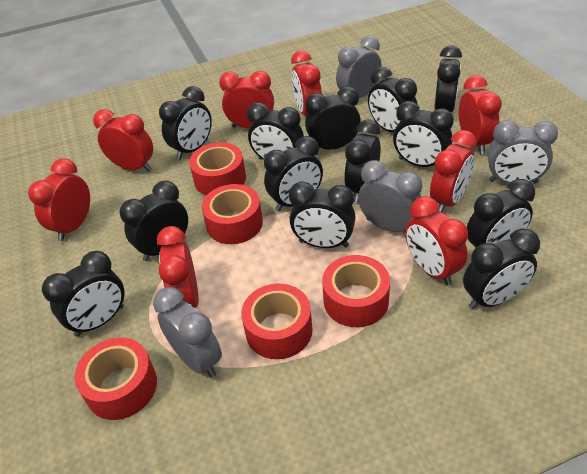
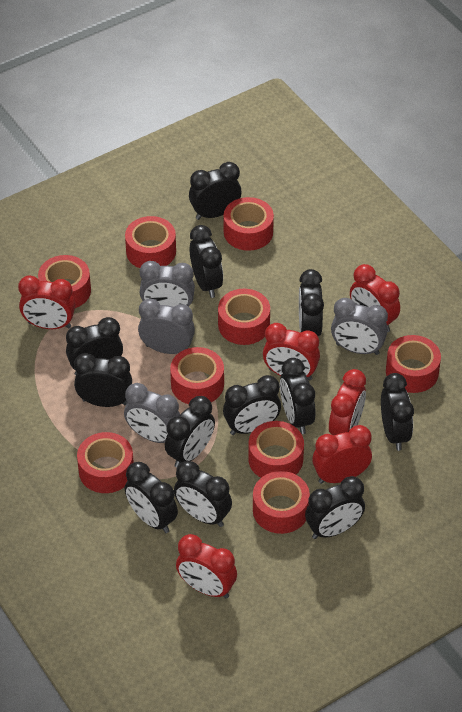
black clock: 13 -> 12
red clock: 8 -> 6
red tape: 5 -> 9

